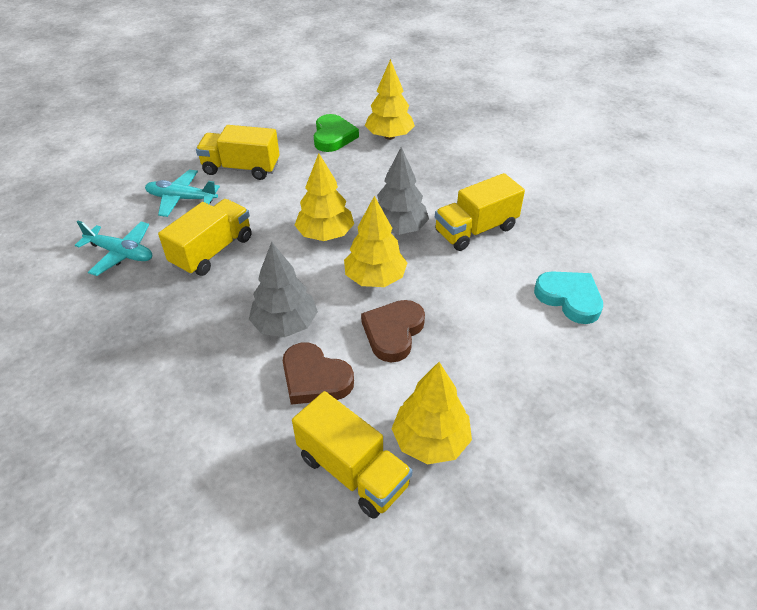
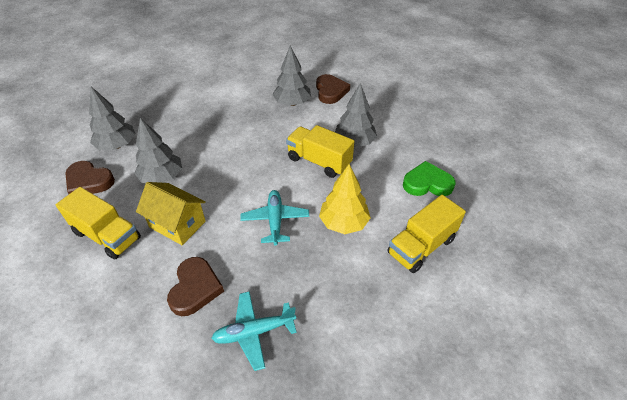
brown heart: 2 -> 3
grey tree: 2 -> 4
turquoise heart: 1 -> 0
yellow house: 0 -> 1
yellow tree: 4 -> 1
yellow truck: 4 -> 3

